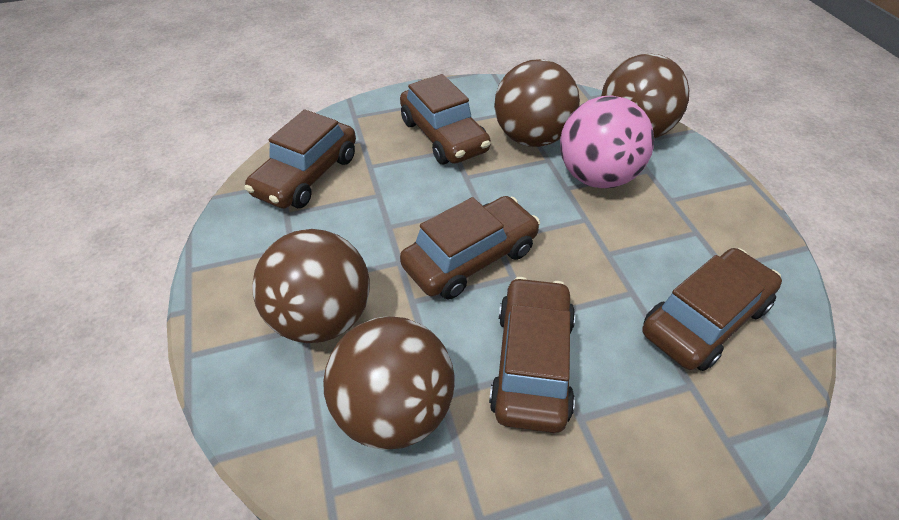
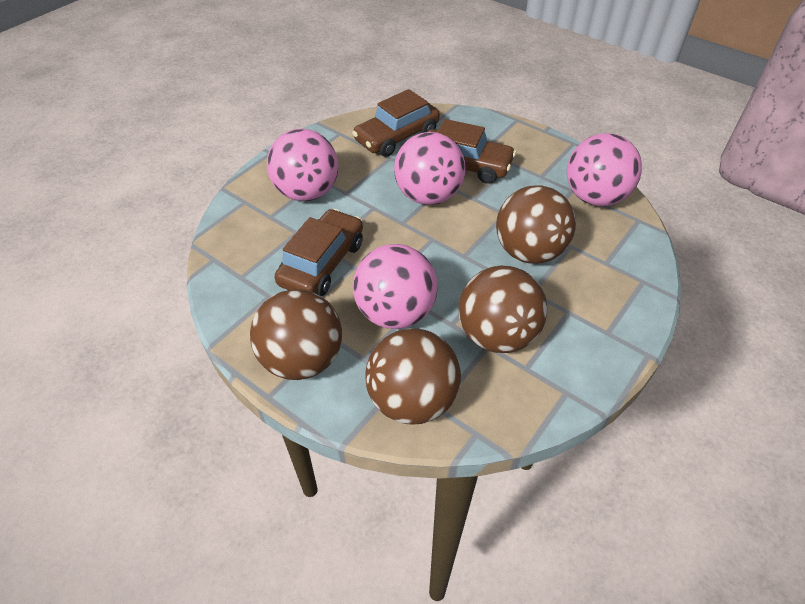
brown car: 5 -> 3
pink ball: 1 -> 4

